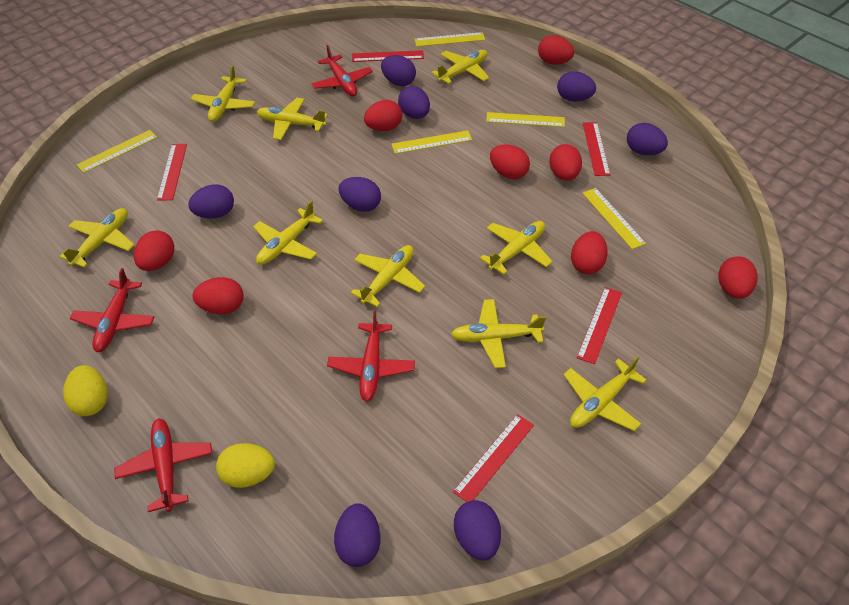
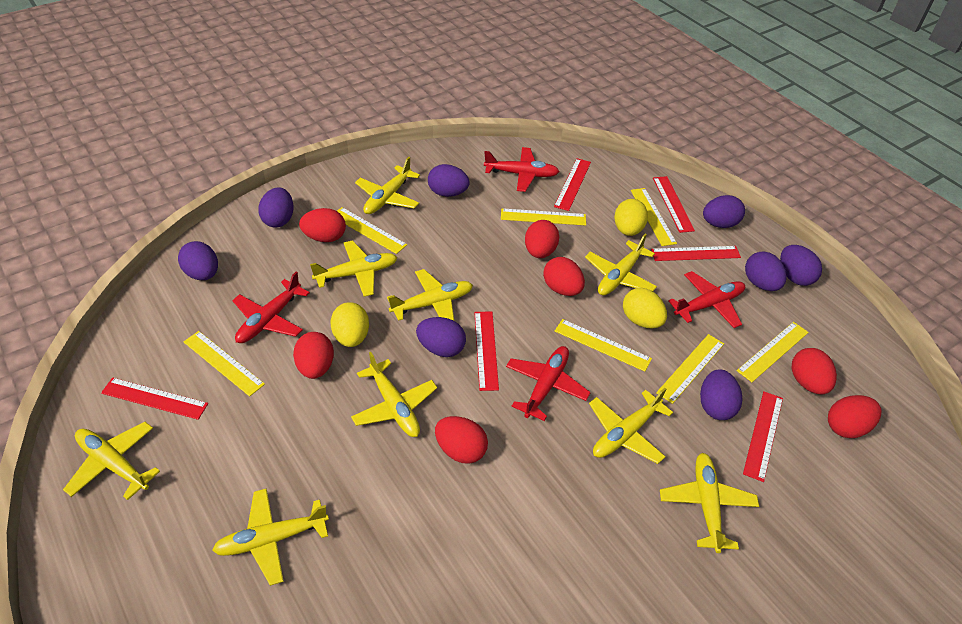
red egg: 8 -> 7
red ruler: 5 -> 6
yellow egg: 2 -> 3
yellow ruler: 5 -> 7

